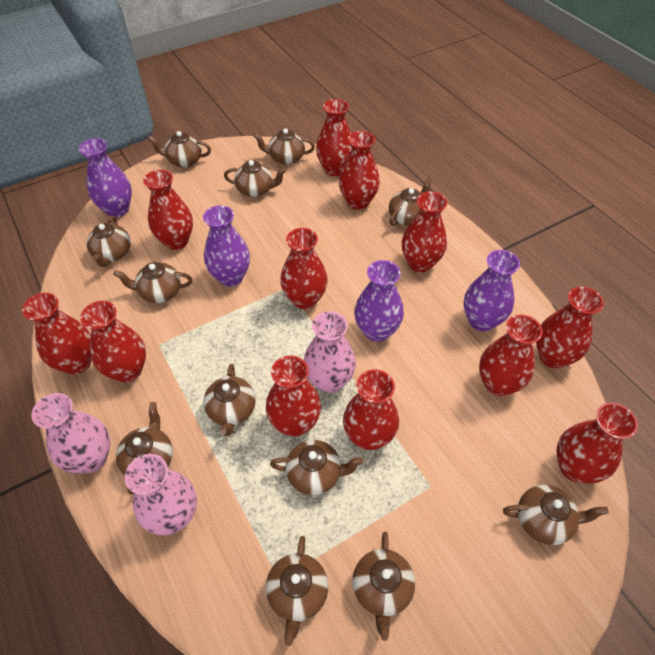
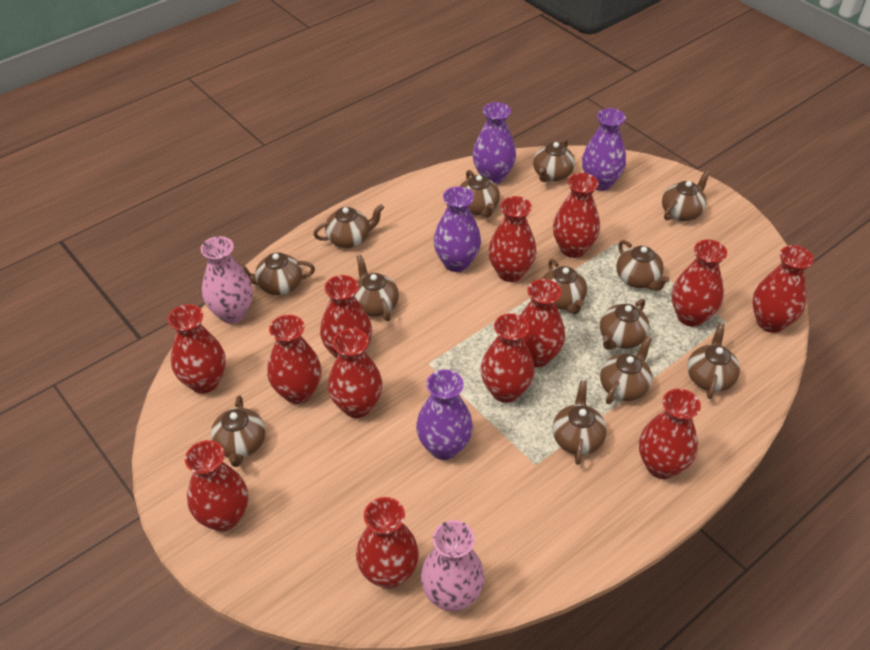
brown teapot: 12 -> 13
pink vase: 3 -> 2
red vase: 12 -> 13

